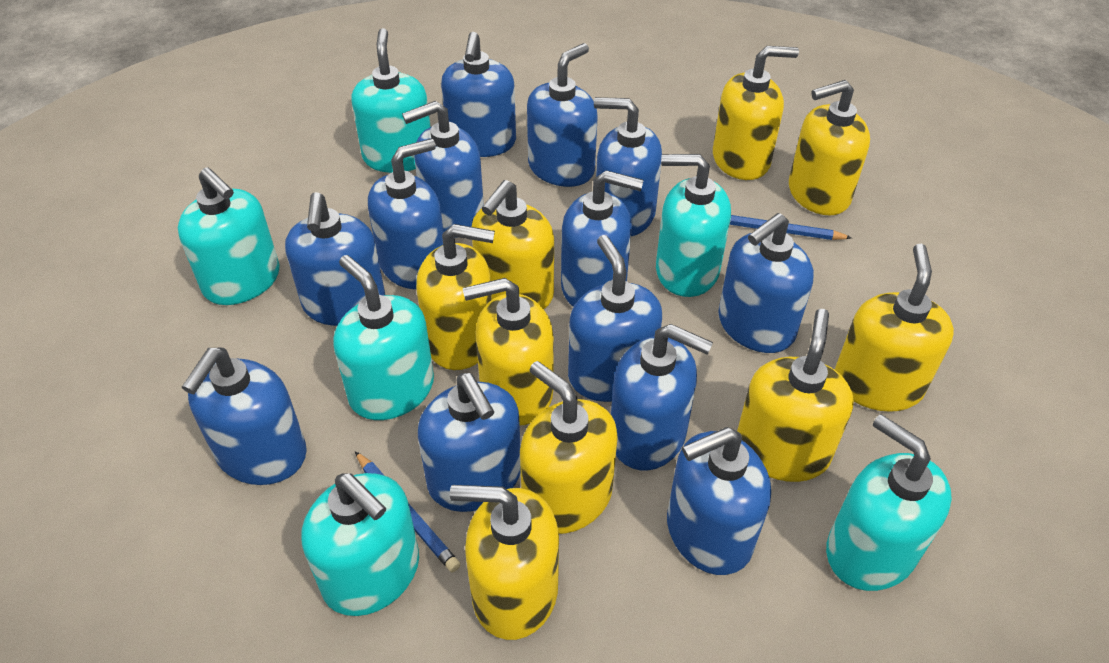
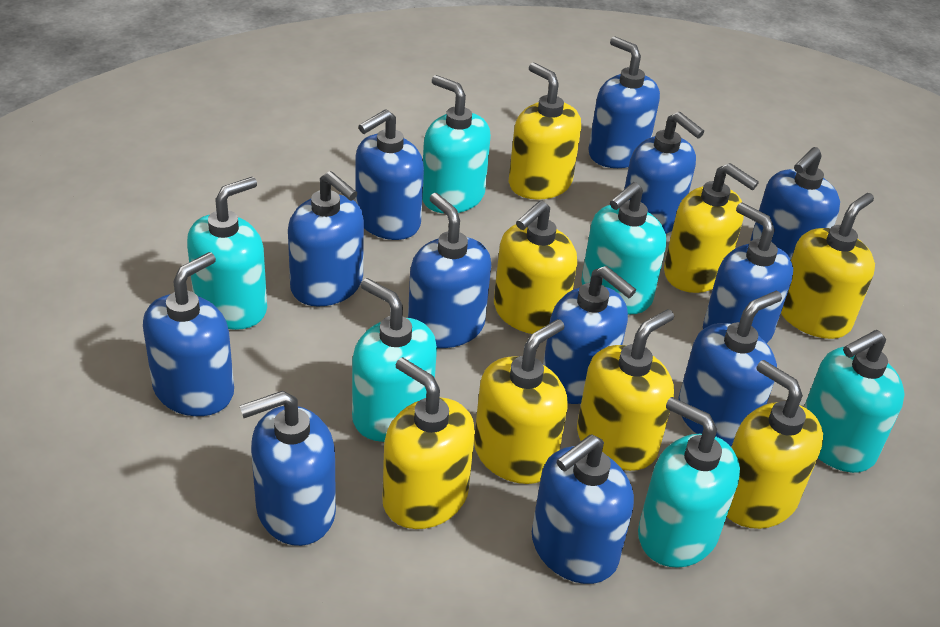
blue pencil: 2 -> 0
blue soap dispenser: 13 -> 12
yellow soap dispenser: 9 -> 8

